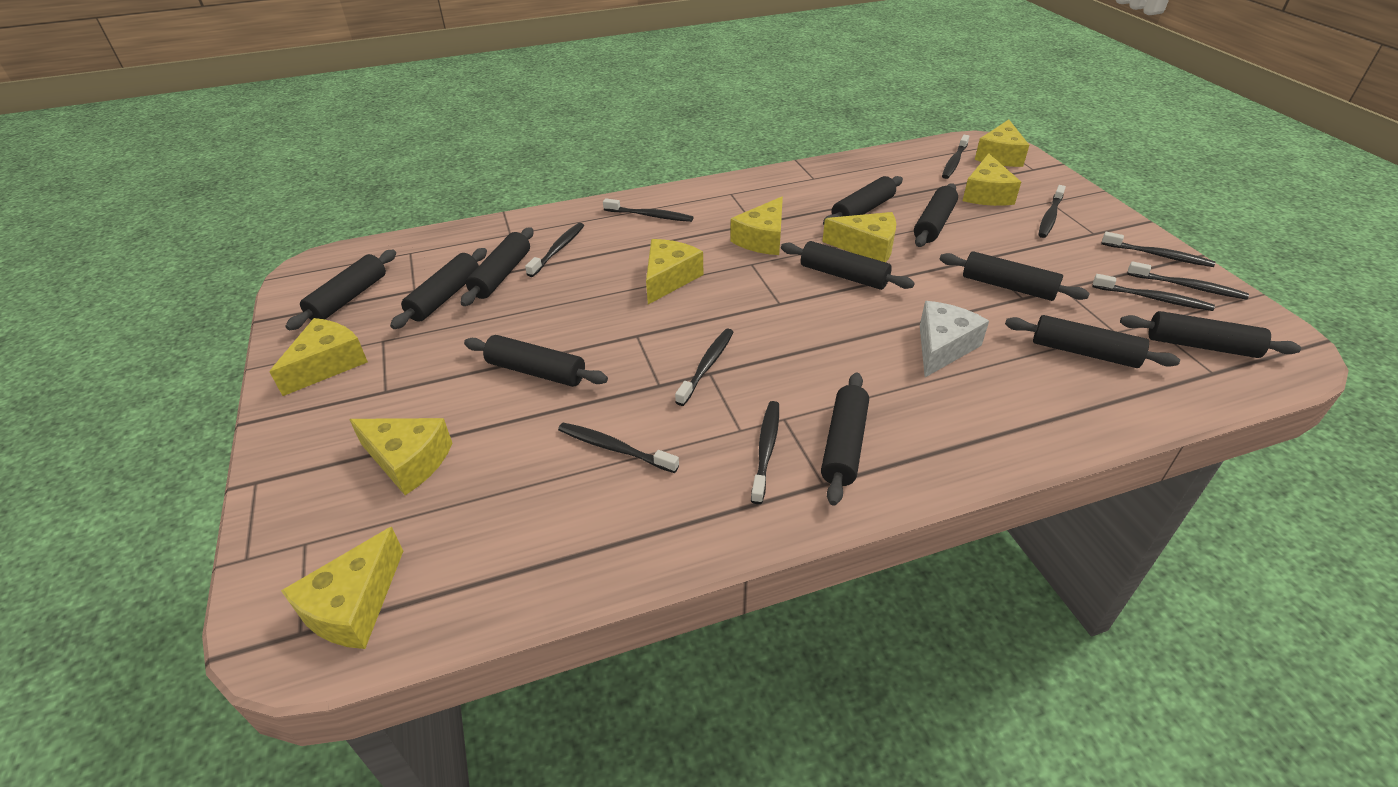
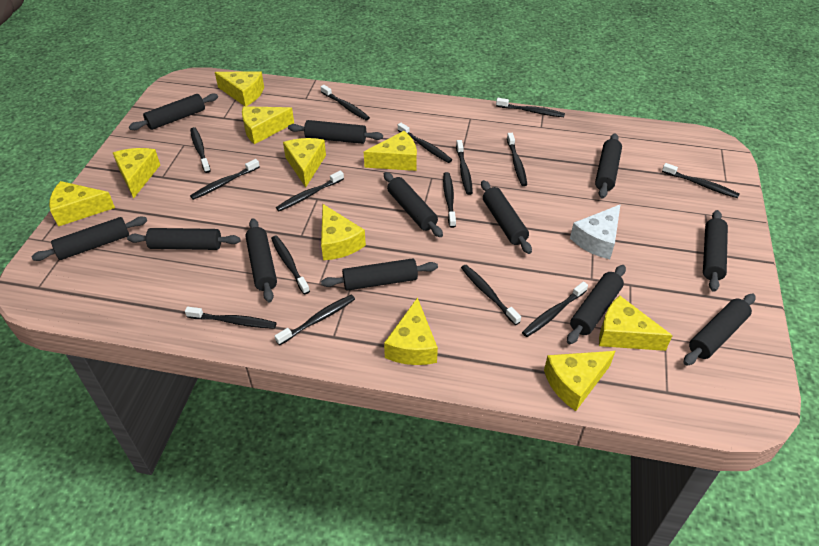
black rolling pin: 11 -> 12
black toothbrush: 10 -> 15
yellow cheese: 8 -> 10

